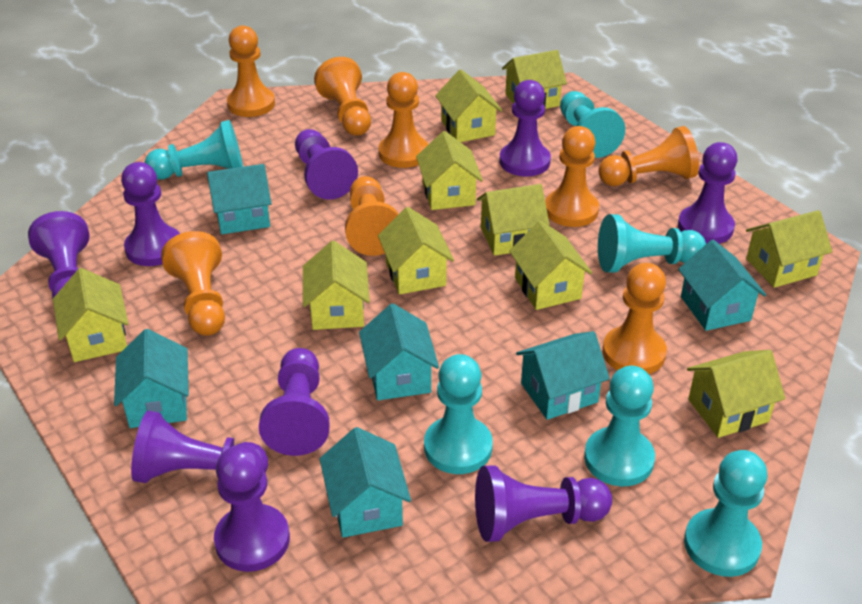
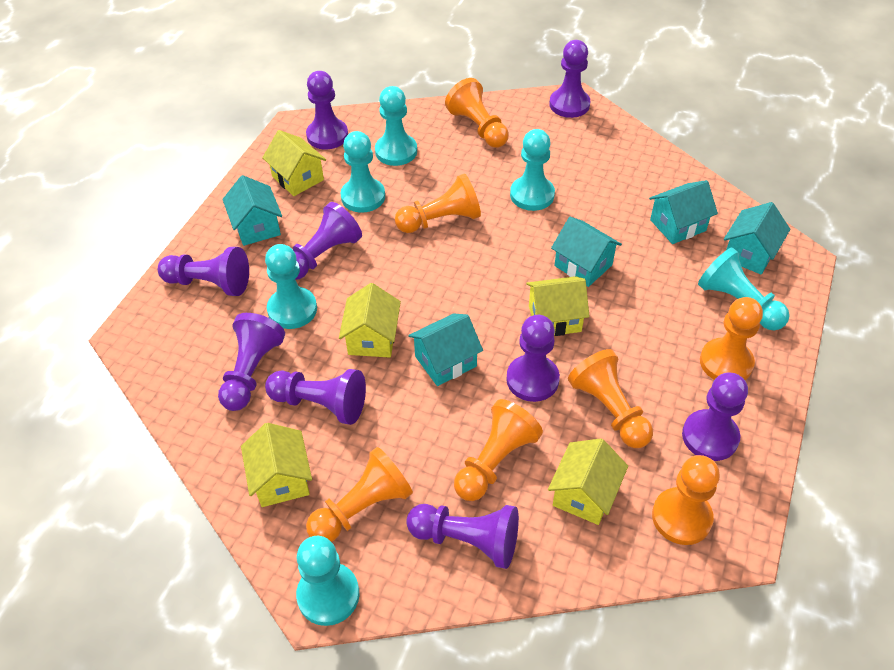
orange pawn: 8 -> 7
turquoise house: 6 -> 5
yellow house: 10 -> 5

